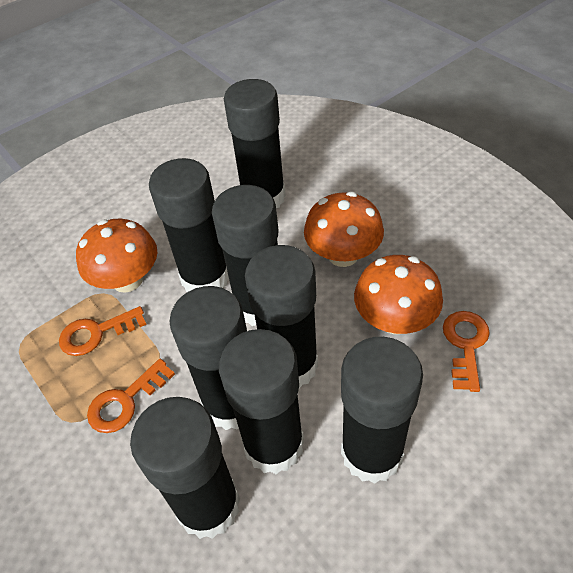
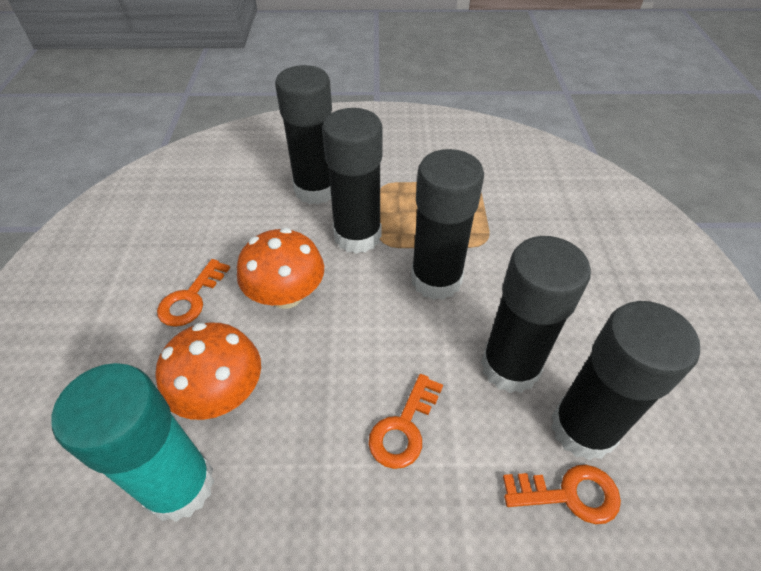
black glue stick: 8 -> 5
orange mushroom: 3 -> 2
turquoise glue stick: 0 -> 1

